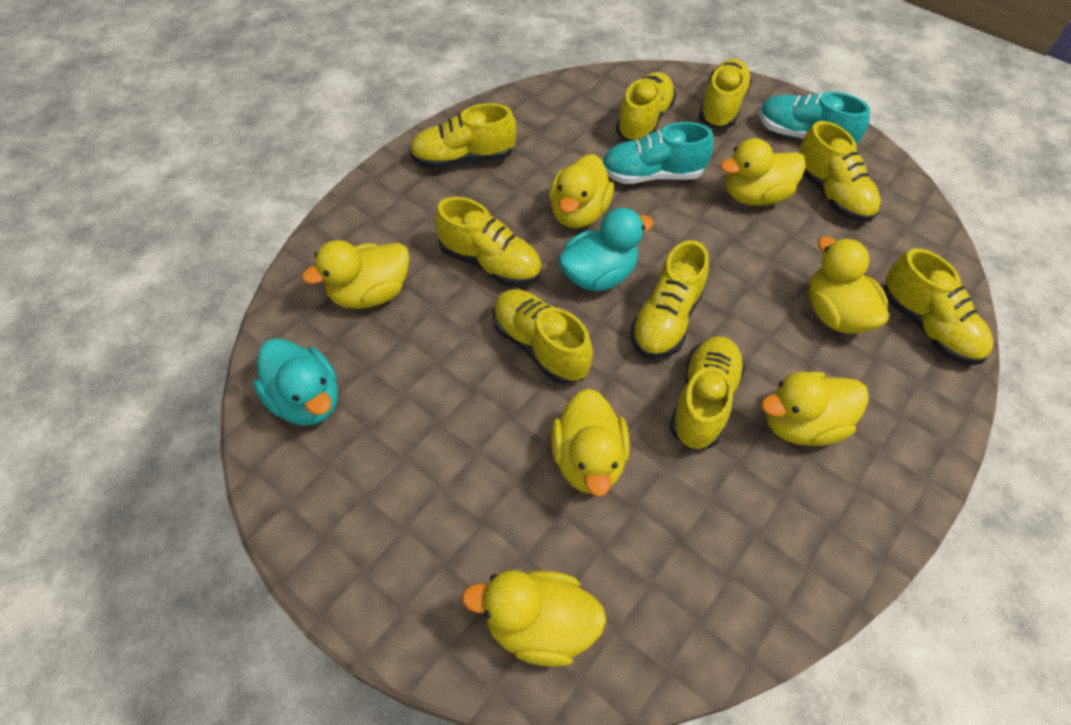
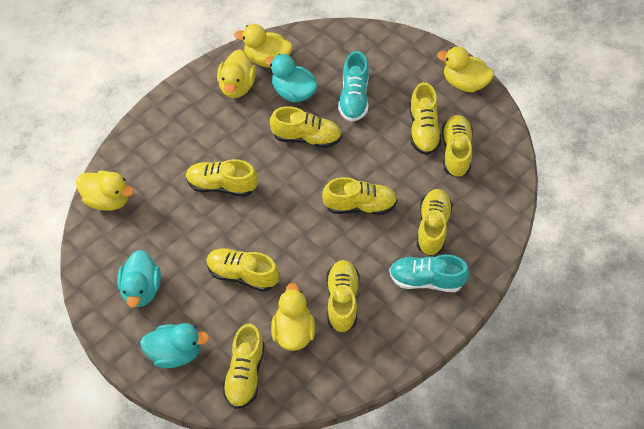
turquoise duck: 2 -> 3
yellow duck: 7 -> 5

